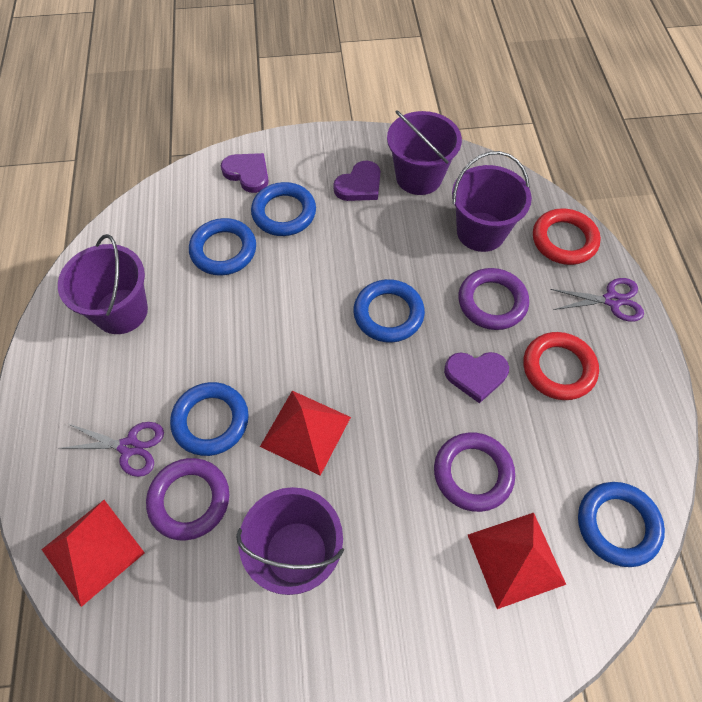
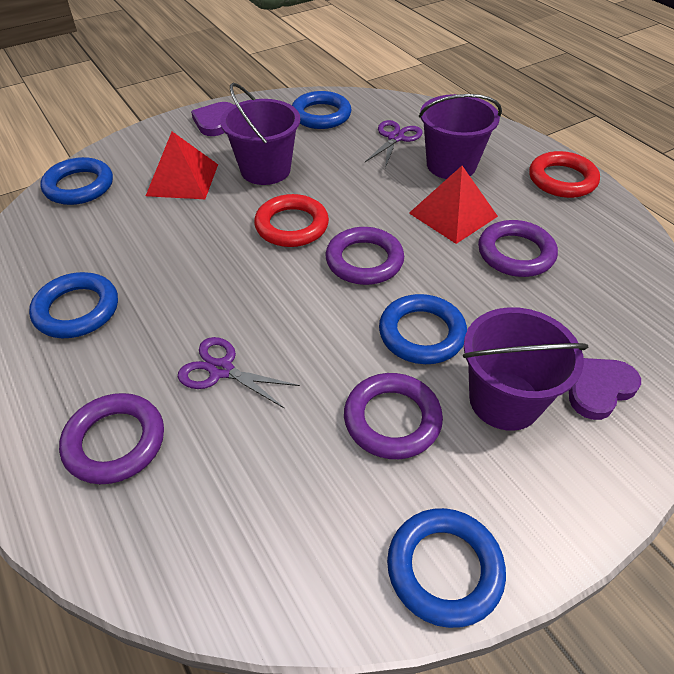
purple bucket: 4 -> 3
purple heart: 3 -> 2
purple ring: 3 -> 4
red pyramid: 3 -> 2

